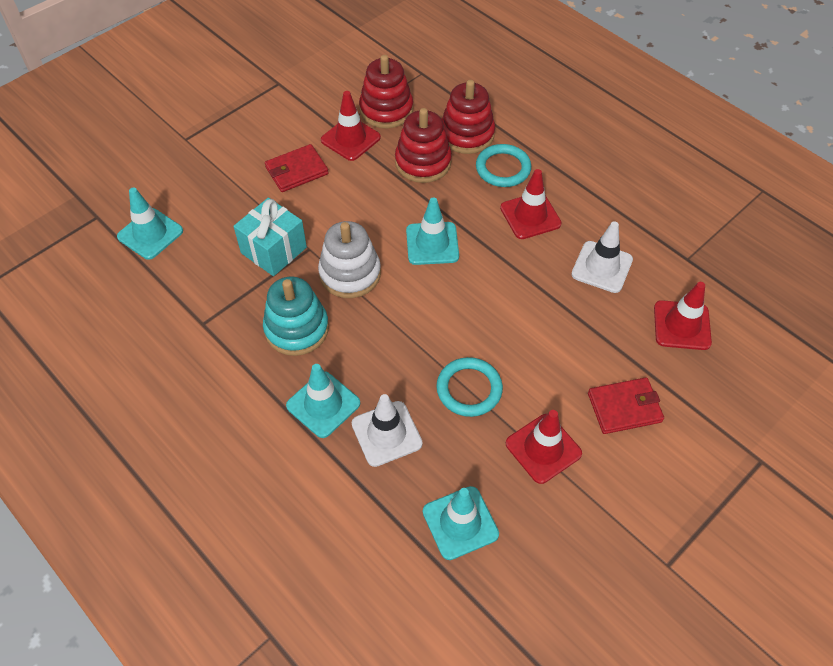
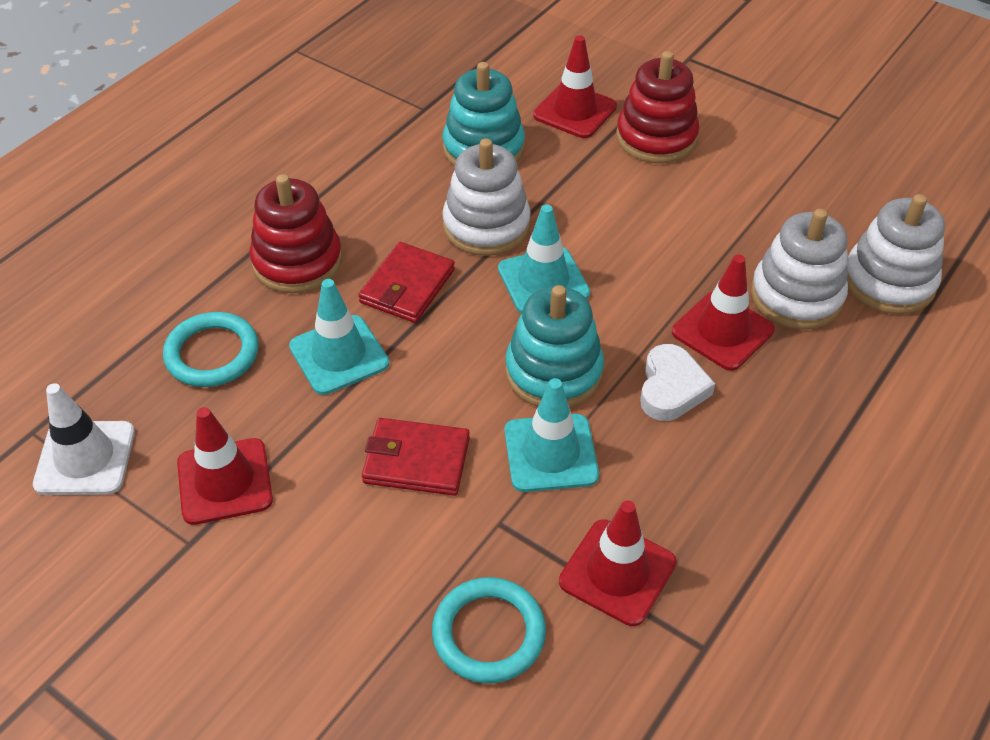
red stacking toy: 3 -> 2
turquoise gift: 1 -> 0
turquoise stacking toy: 1 -> 2
turquoise traffic cone: 4 -> 3
white heart: 0 -> 1
white stacking toy: 1 -> 3
white traffic cone: 2 -> 1

